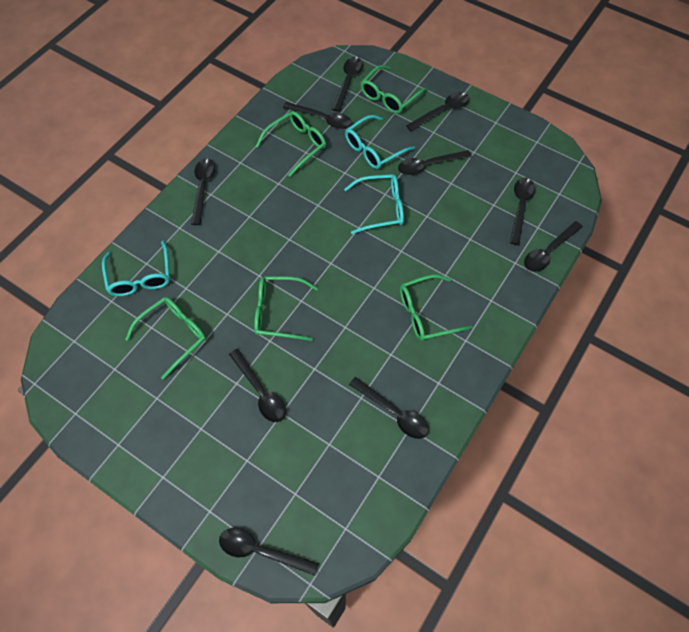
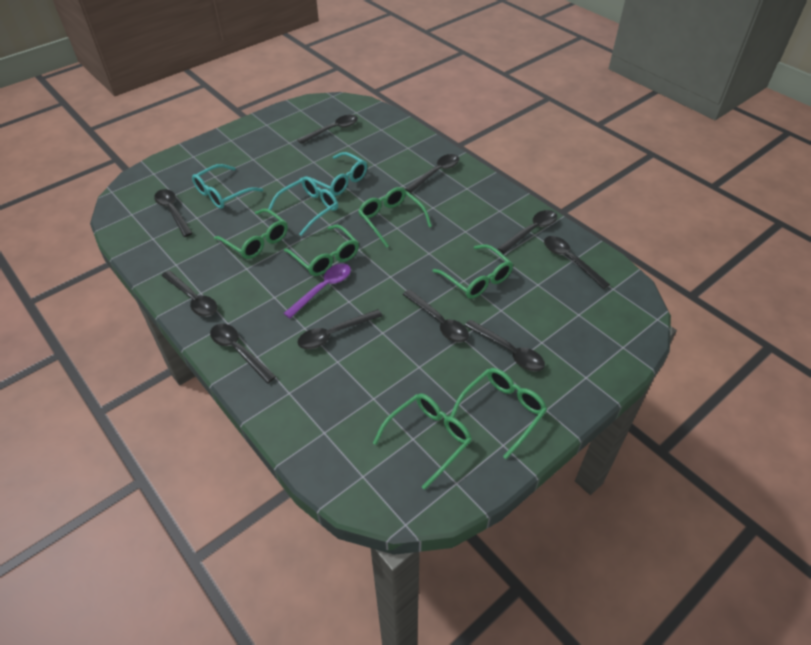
green glasses: 5 -> 6
purple spoon: 0 -> 1

